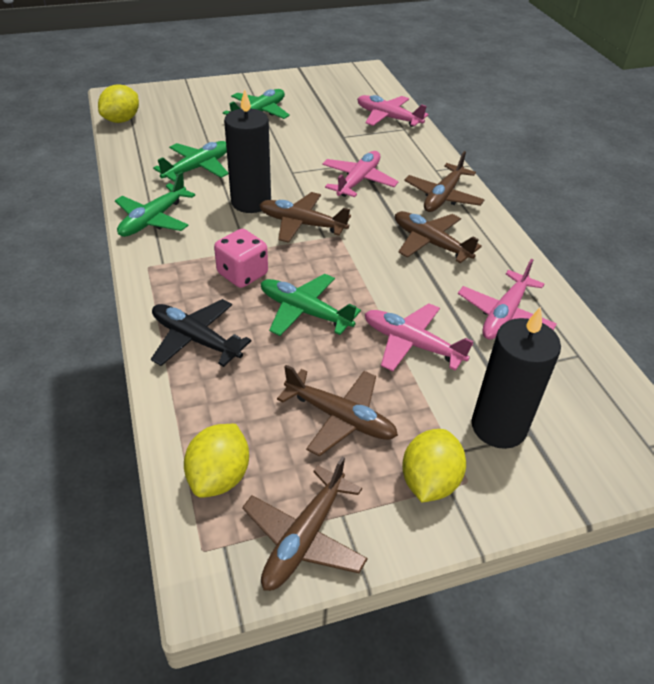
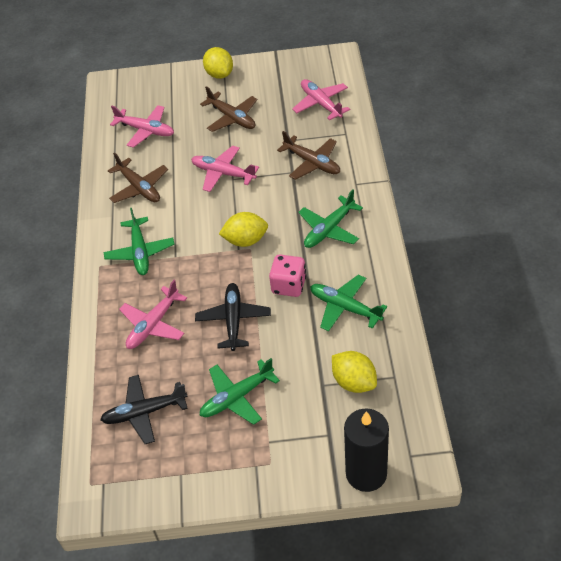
black candle: 2 -> 1
black plane: 1 -> 2
brown plane: 5 -> 3

